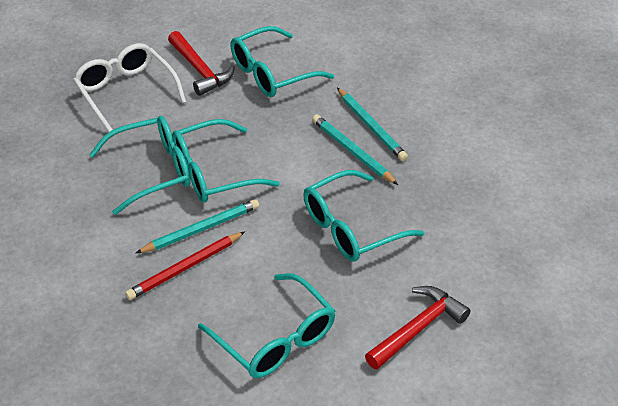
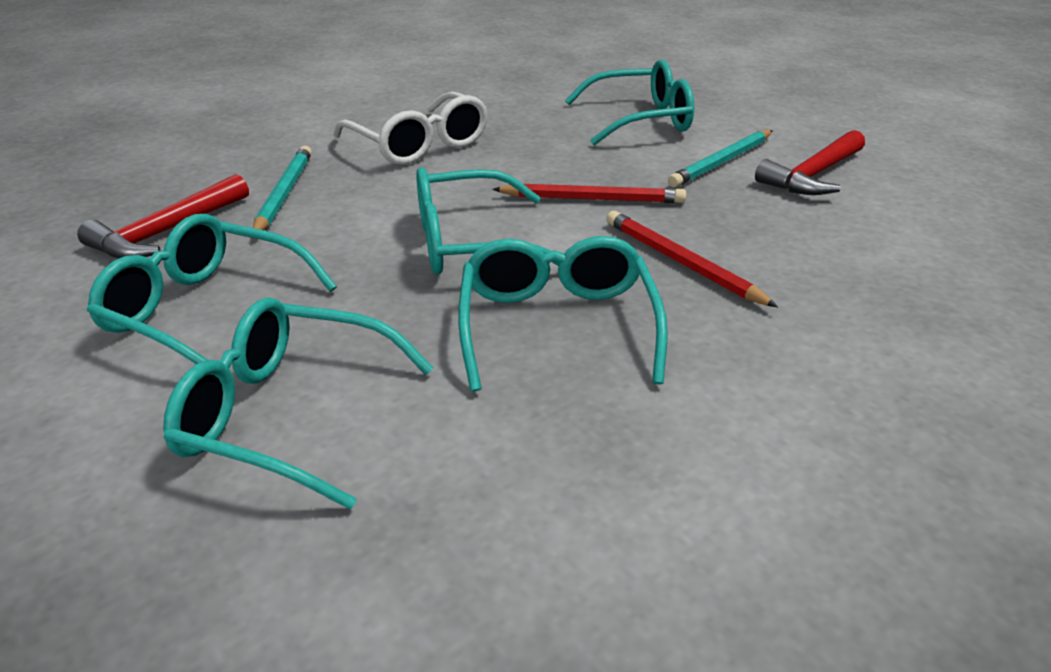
red pencil: 1 -> 2
turquoise pencil: 3 -> 2

